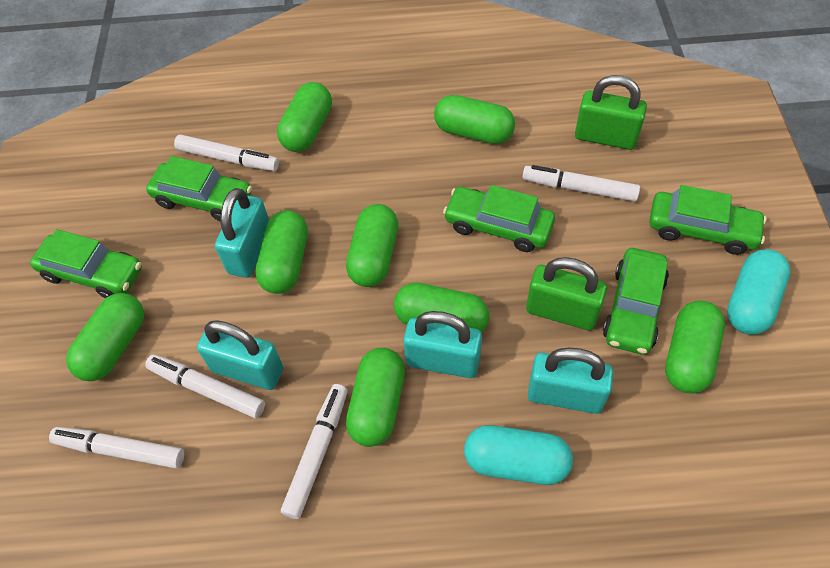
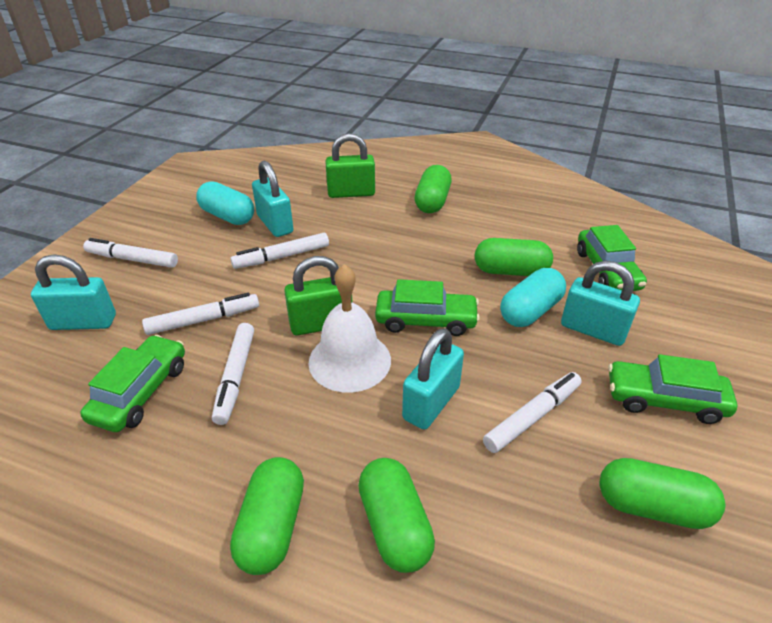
green capsule: 8 -> 5
green car: 5 -> 4
white bell: 0 -> 1

